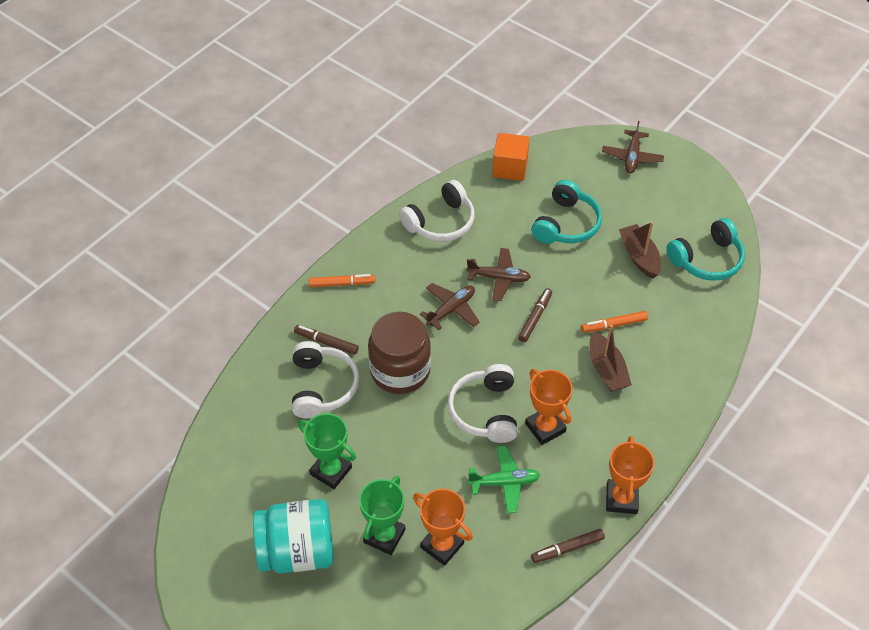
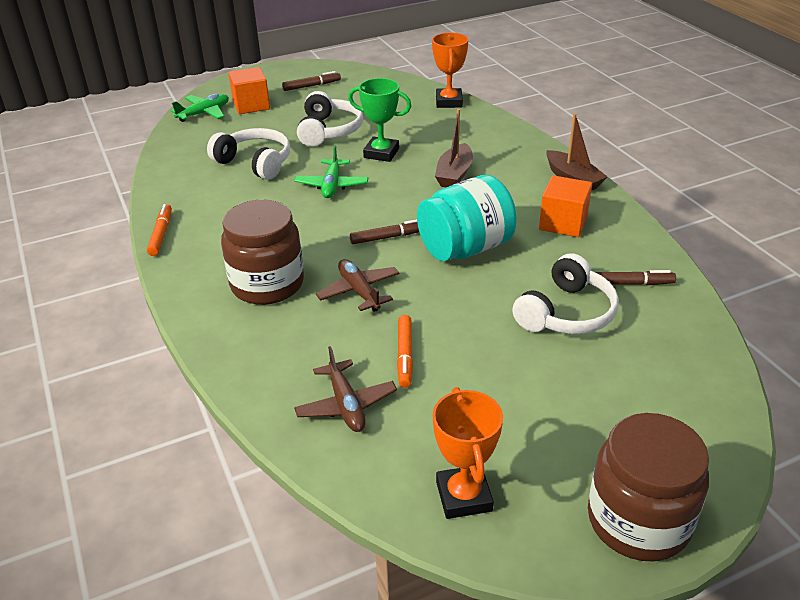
brown jar: 1 -> 2
brown plane: 3 -> 2
green plane: 1 -> 2
green trophy: 2 -> 1
orange cube: 1 -> 2
orange trophy: 3 -> 2
turquoise headphones: 2 -> 0

